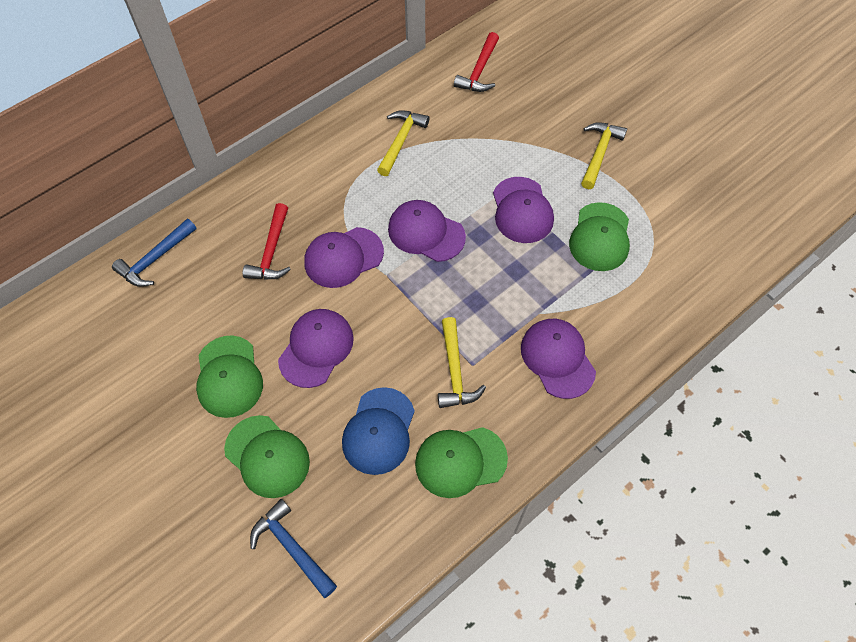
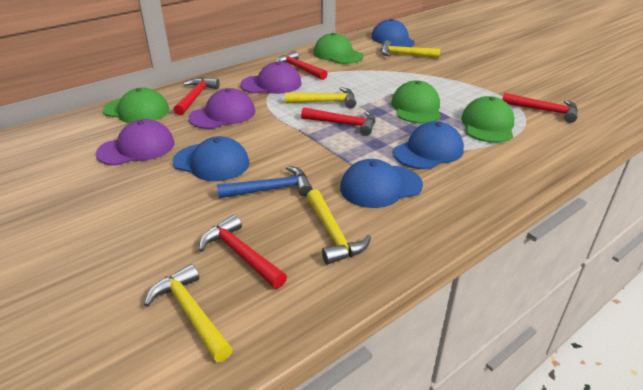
blue cap: 1 -> 4
blue hammer: 2 -> 1
purple cap: 5 -> 3
red hammer: 2 -> 5
yellow hammer: 3 -> 4

